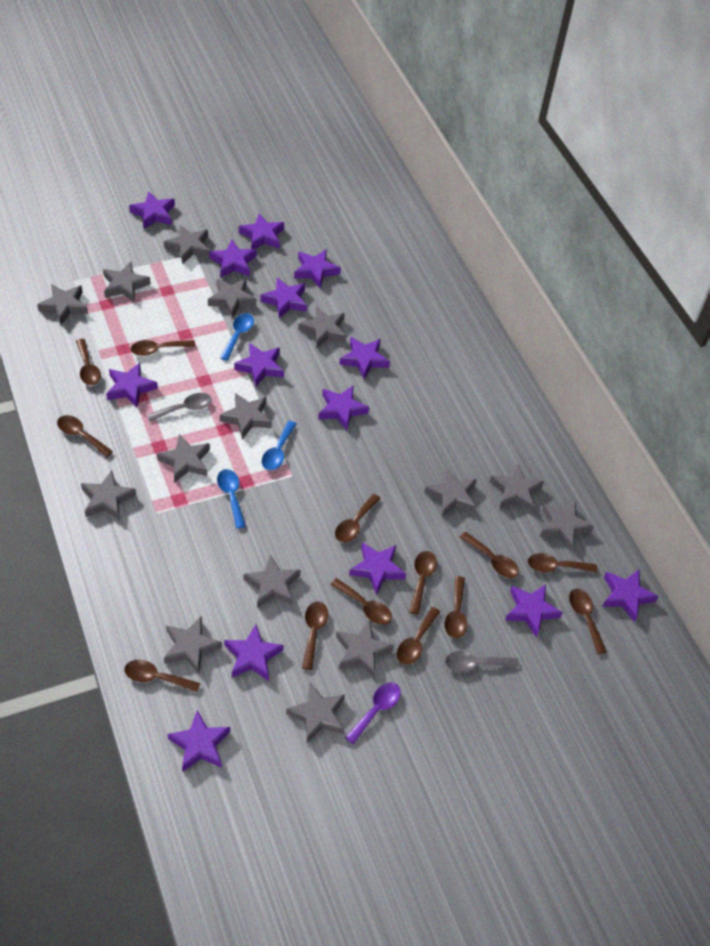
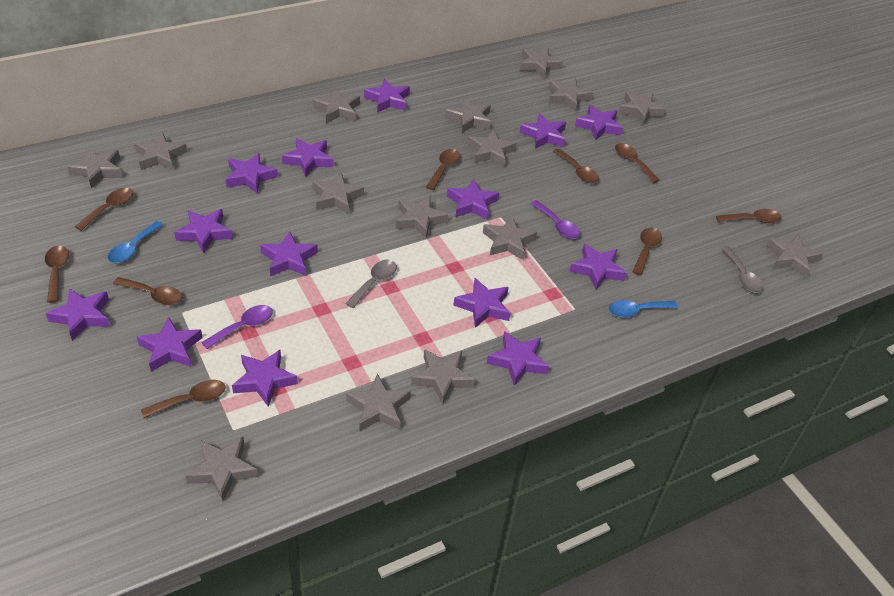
blue spoon: 3 -> 2
brown spoon: 13 -> 9
purple spoon: 1 -> 2

